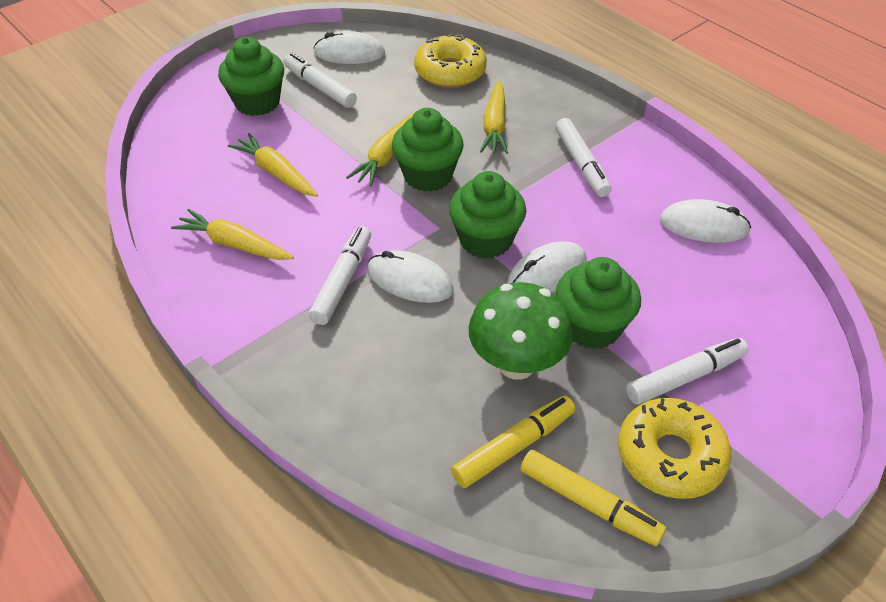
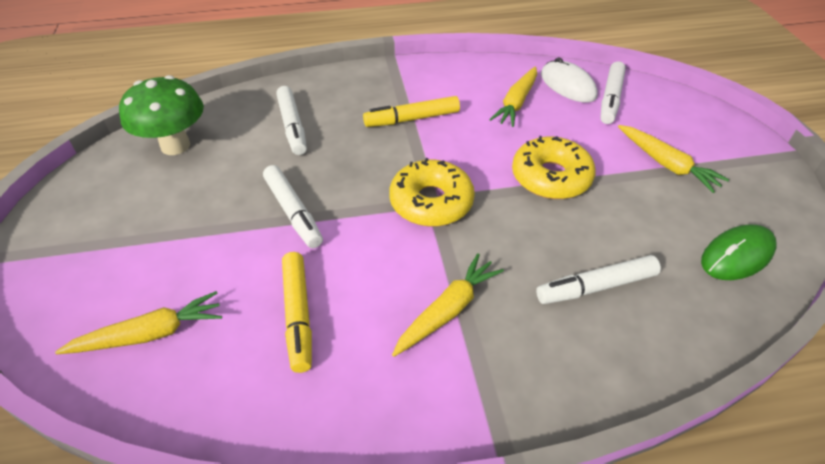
green cupcake: 4 -> 0
green mouse: 0 -> 1
white mouse: 4 -> 1

